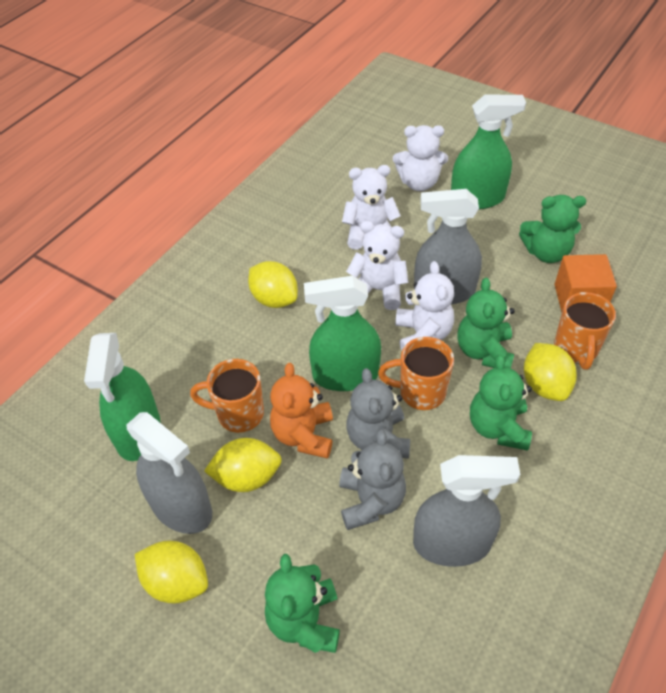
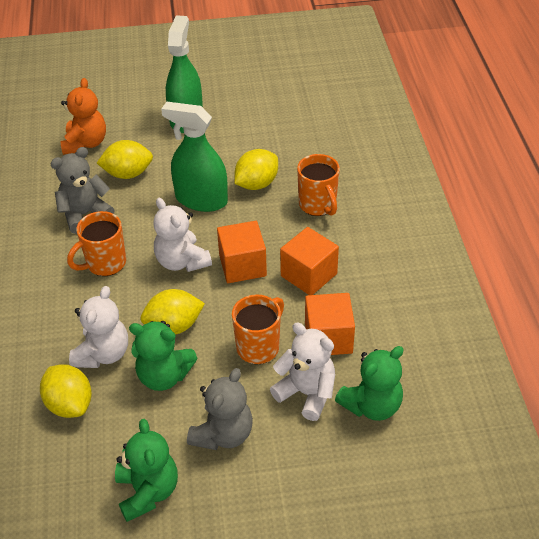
green spray bottle: 3 -> 2
green teddy bear: 4 -> 3
grey spray bottle: 3 -> 0
orange cube: 1 -> 3
white teddy bear: 4 -> 3

